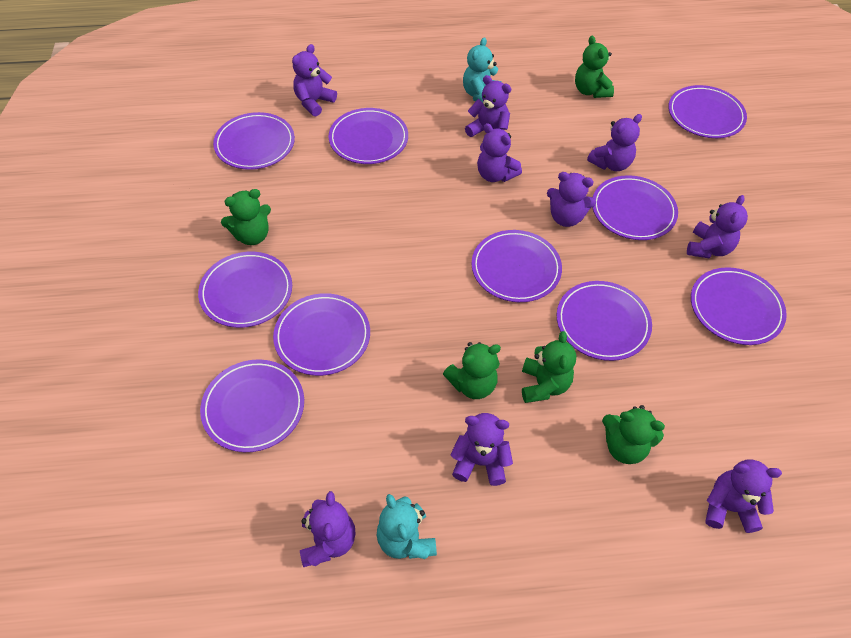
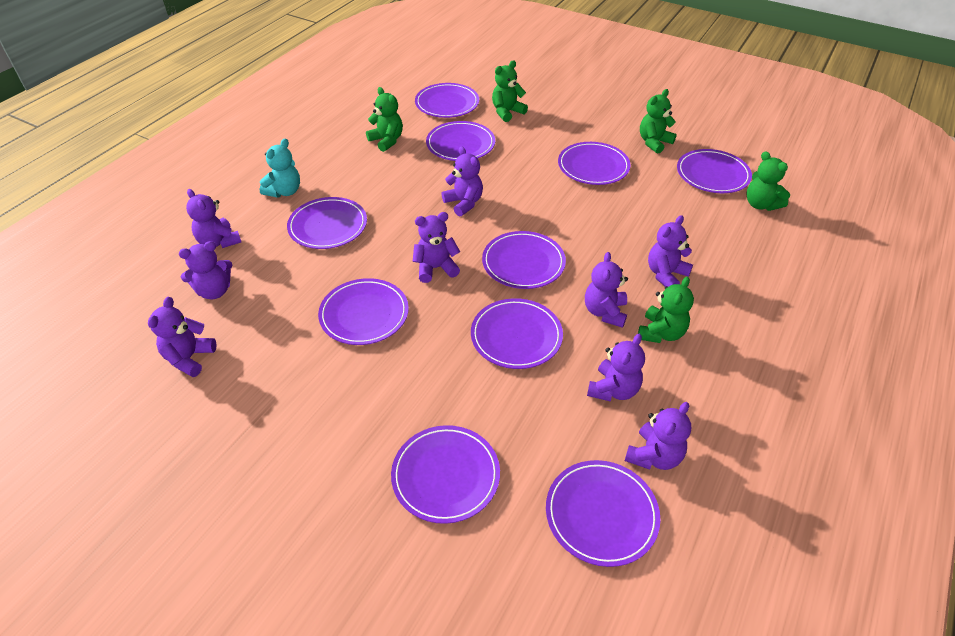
turquoise teddy bear: 2 -> 1

